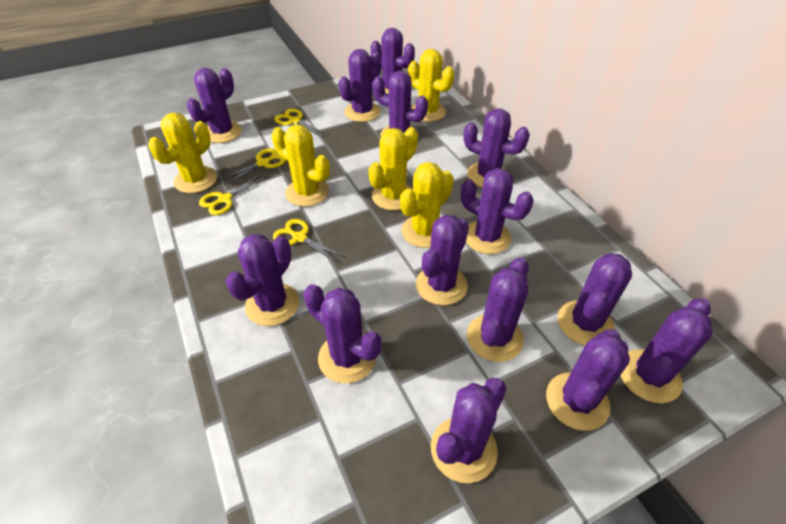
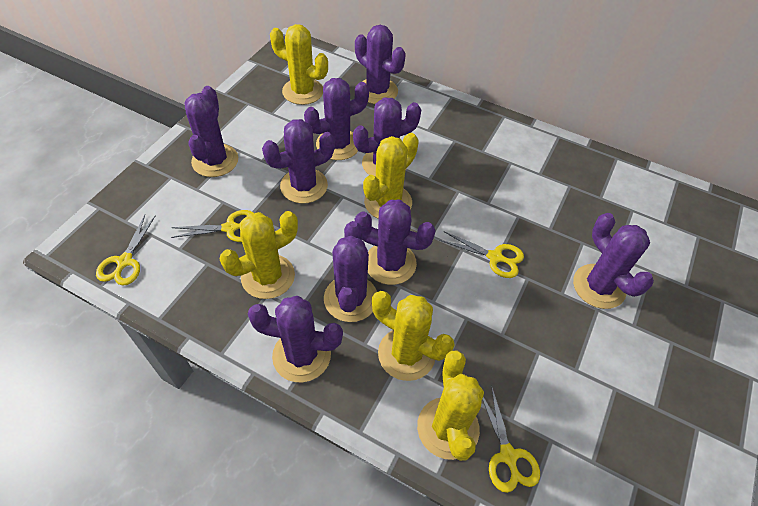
purple cactus: 14 -> 9

